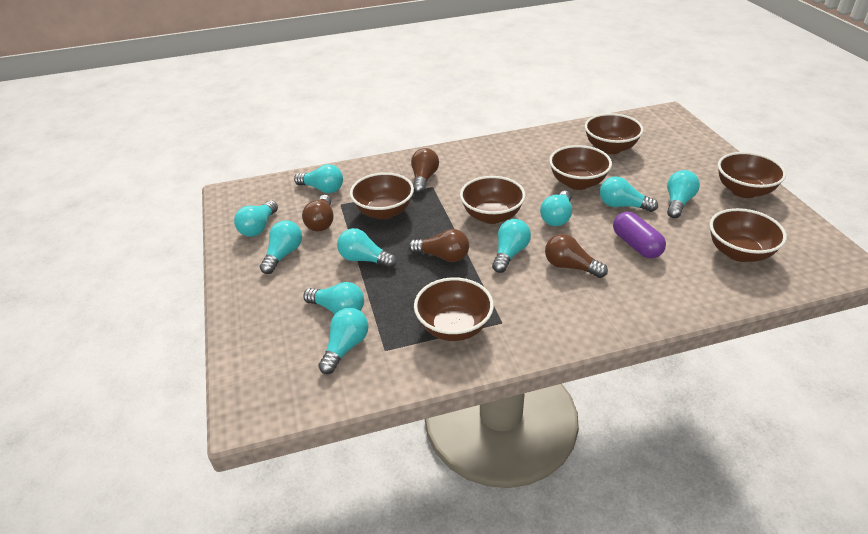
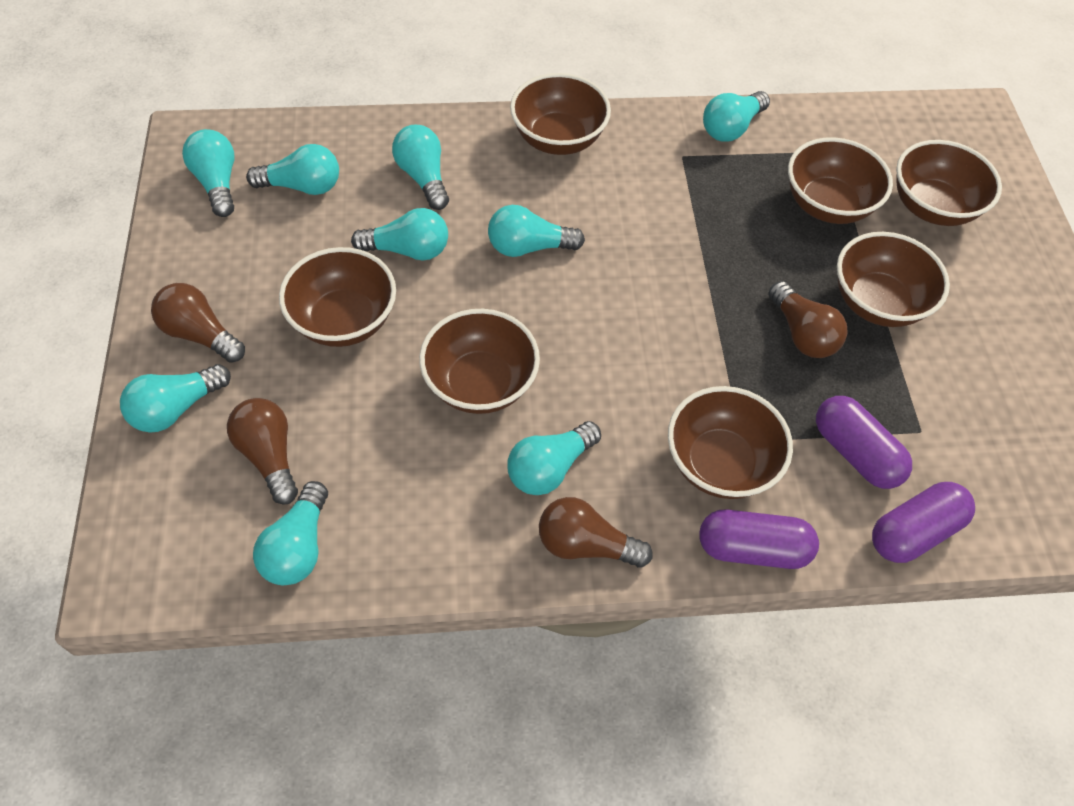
purple capsule: 1 -> 3
turquoise light bulb: 10 -> 9

